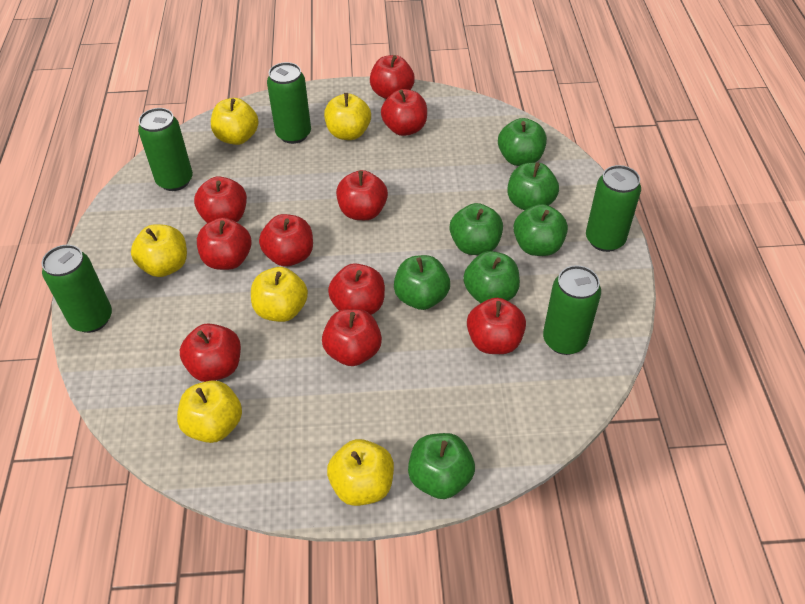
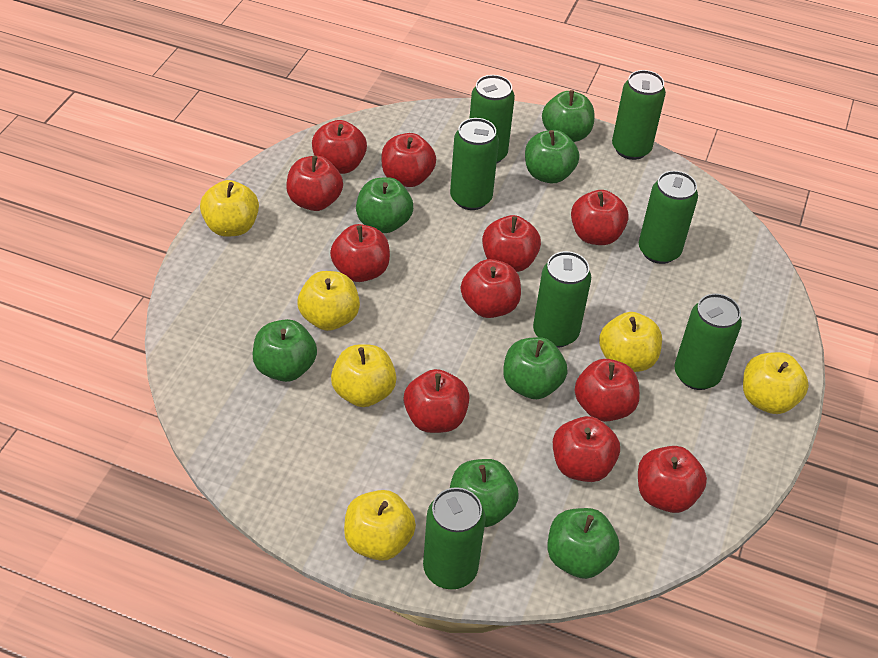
green can: 5 -> 7
red apple: 10 -> 11

